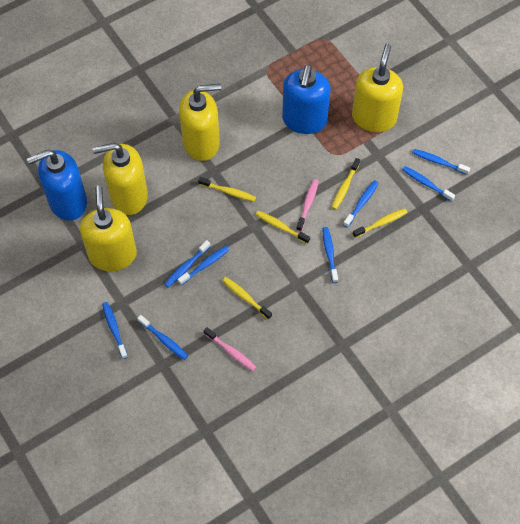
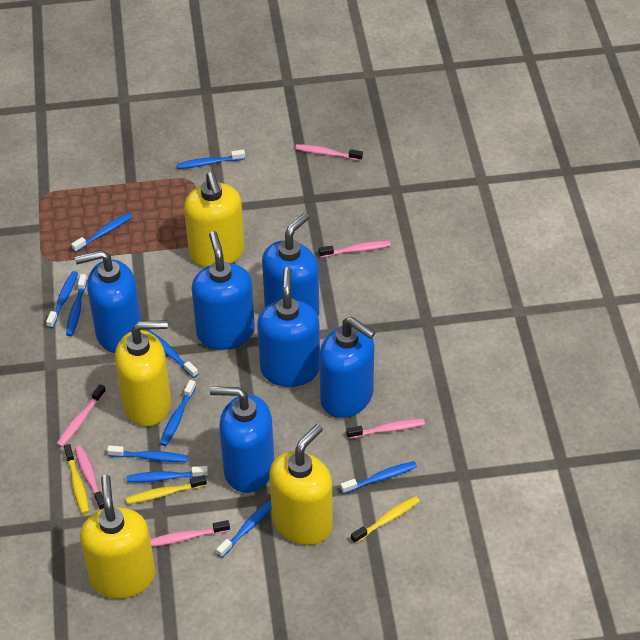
blue soap dispenser: 2 -> 6
blue toothbrush: 8 -> 10
pink toothbrush: 2 -> 6
yellow toothbrush: 5 -> 3

